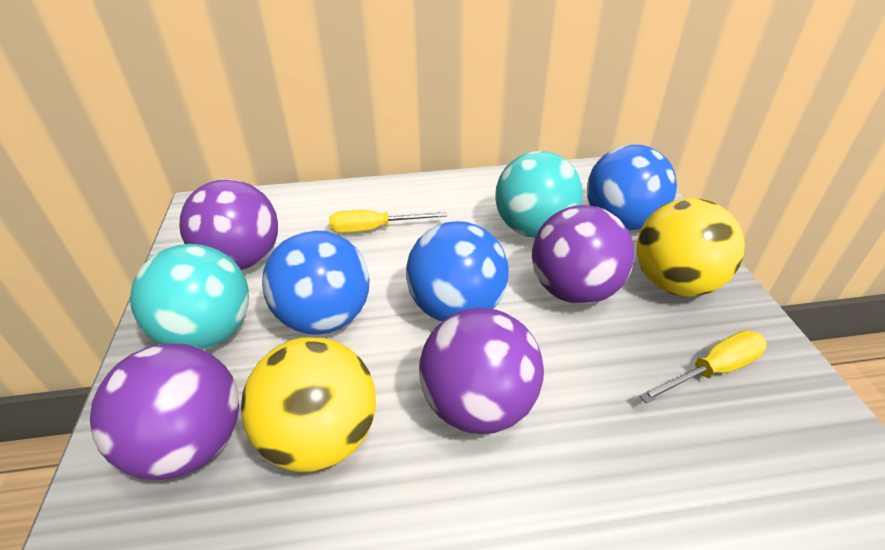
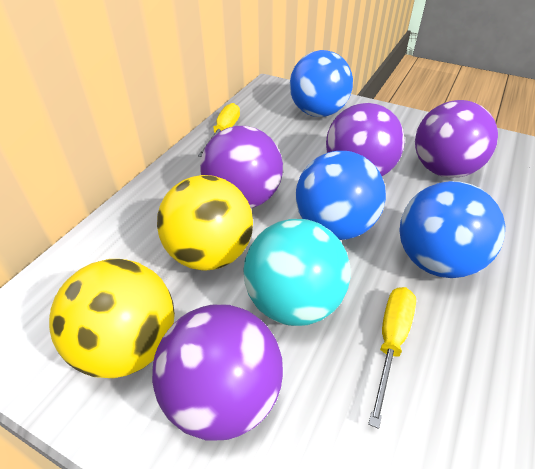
turquoise ball: 2 -> 1

